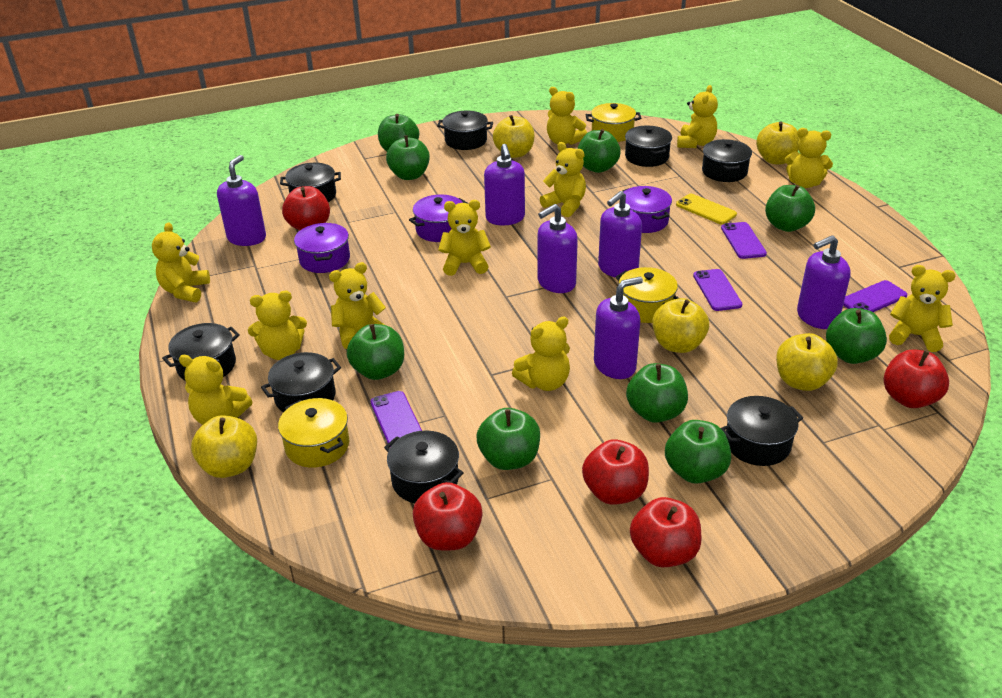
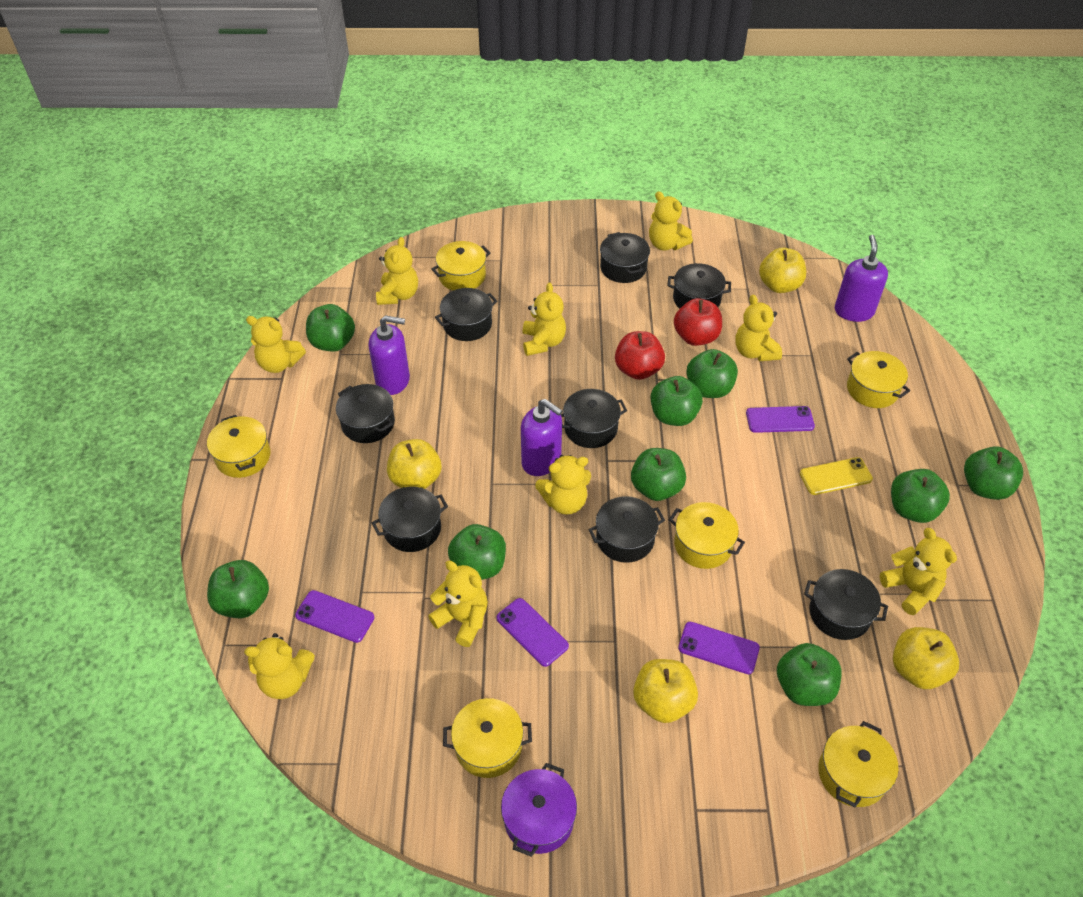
purple pot: 3 -> 1
purple soap dispenser: 6 -> 3
red apple: 5 -> 2
yellow apple: 5 -> 4
yellow pot: 3 -> 6
yellow teddy bear: 11 -> 9

